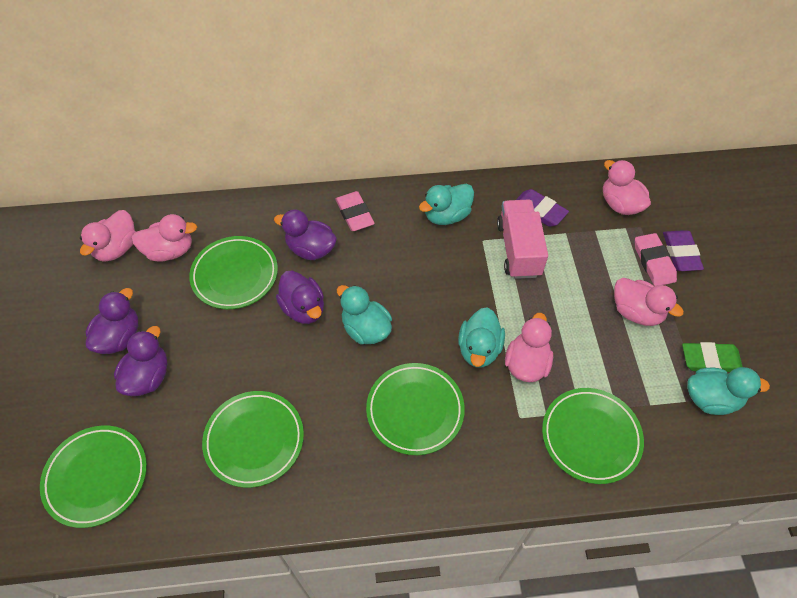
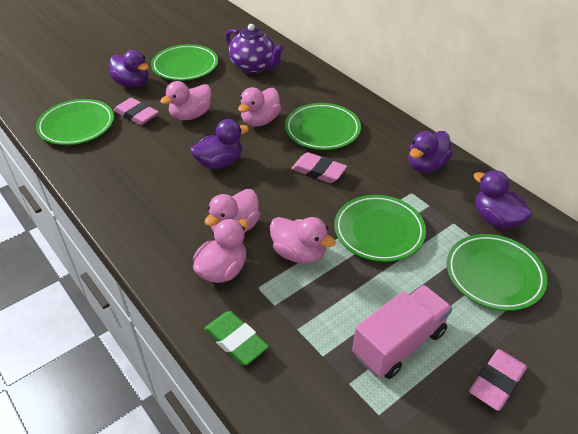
pink eraser: 2 -> 3
purple eraser: 2 -> 0
purple teapot: 0 -> 1
turquoise duck: 4 -> 0

